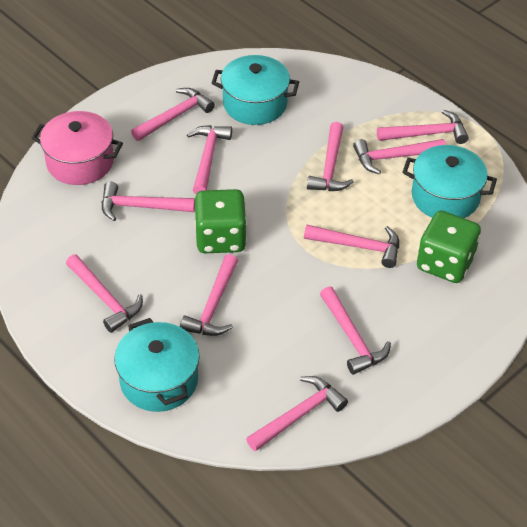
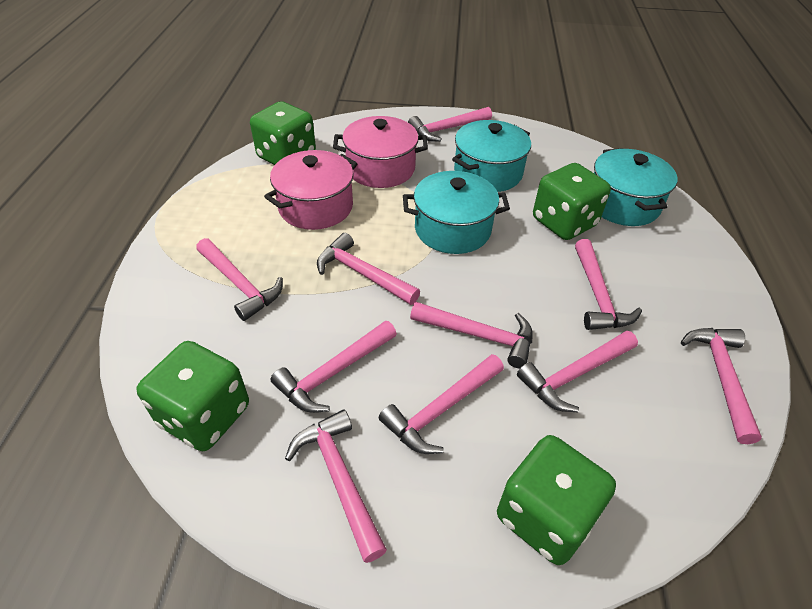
green dice: 2 -> 4
pink hammer: 11 -> 10
pink pot: 1 -> 2

